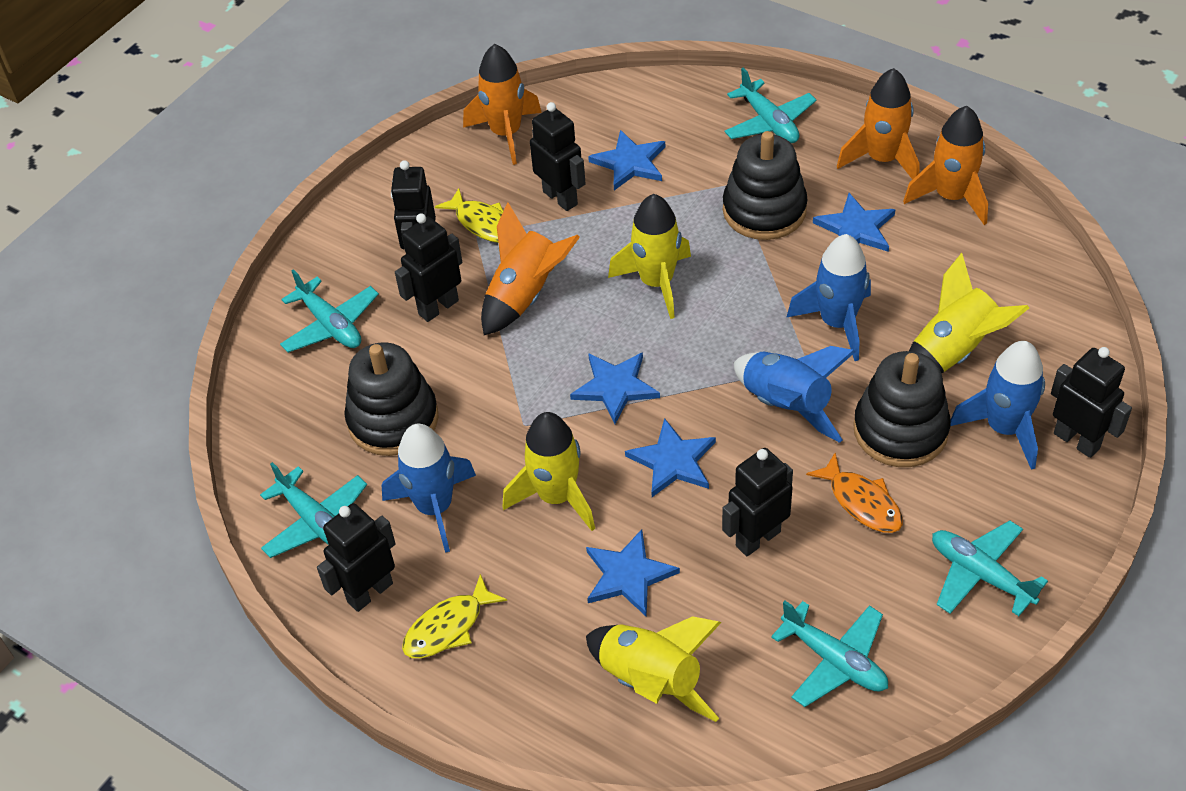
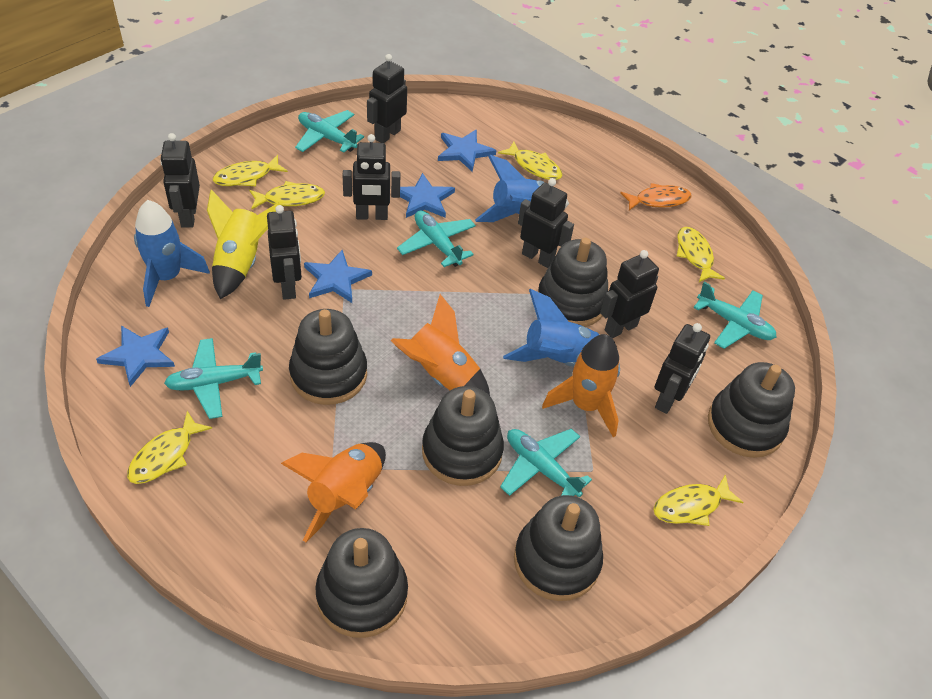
black robot: 6 -> 7
black stacking toy: 3 -> 6
blue rocket: 4 -> 3
blue star: 5 -> 4
orange rocket: 4 -> 3
yellow fish: 2 -> 6
yellow rocket: 4 -> 1

